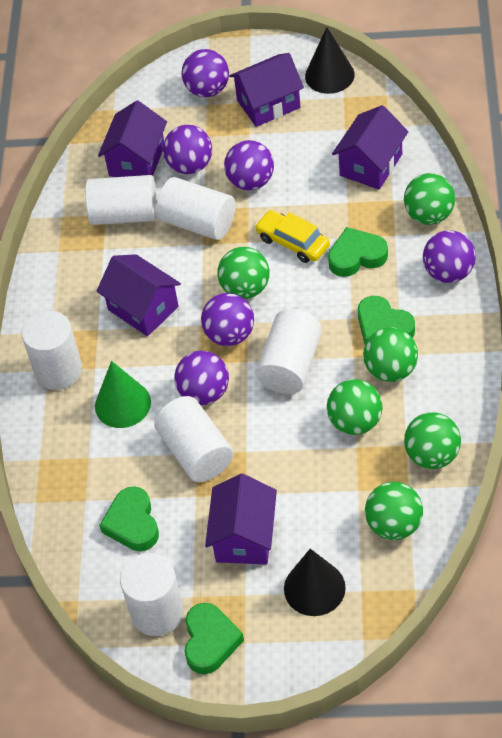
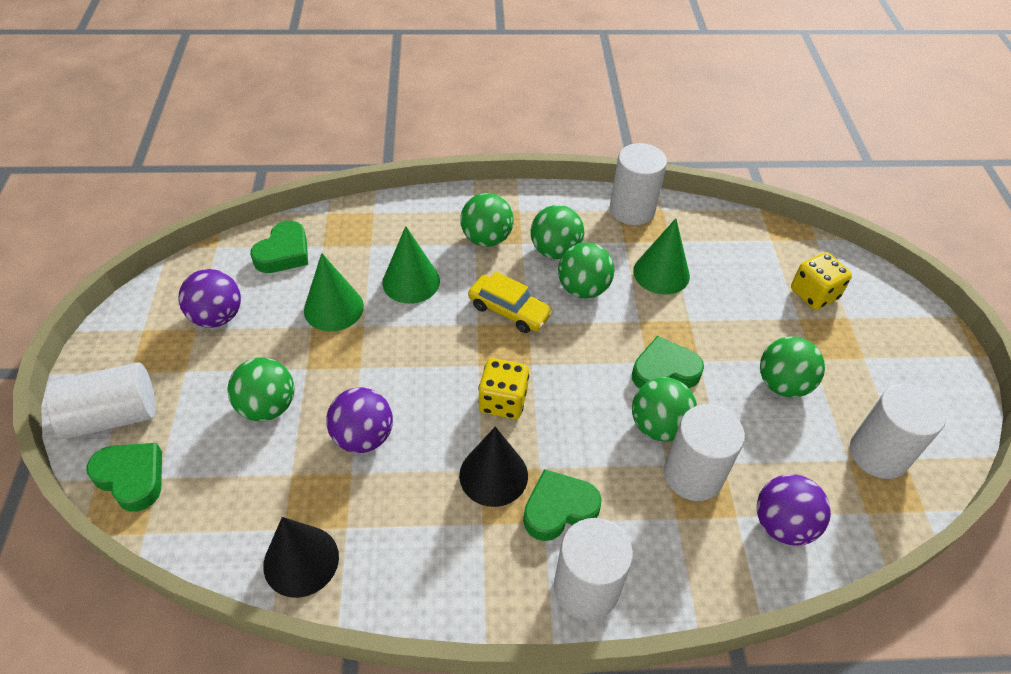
green cone: 1 -> 3
purple ball: 6 -> 3
purple house: 5 -> 0
white cylinder: 6 -> 5
yellow dice: 0 -> 2

